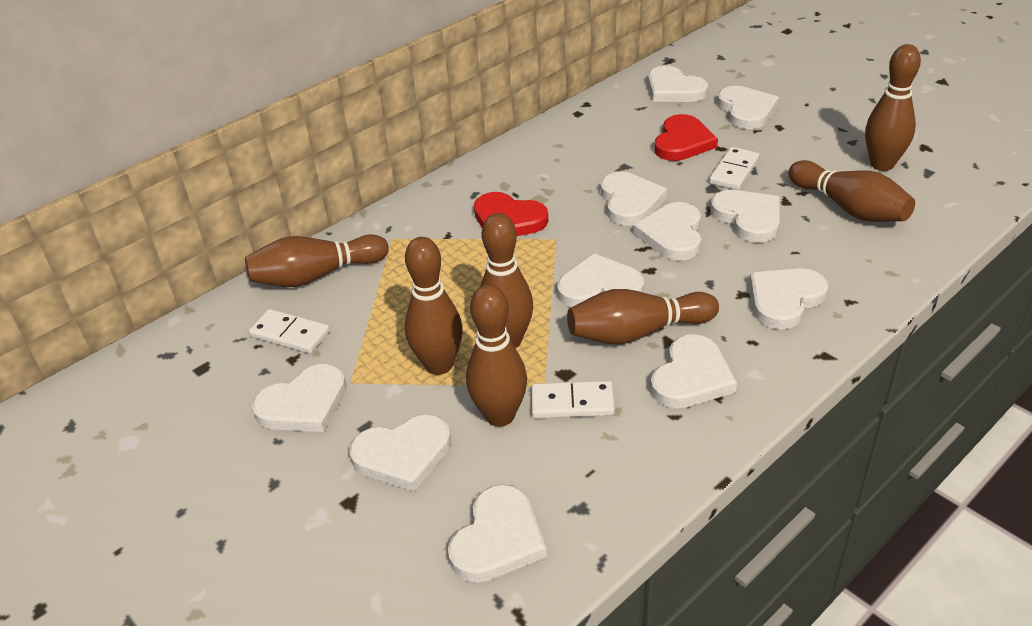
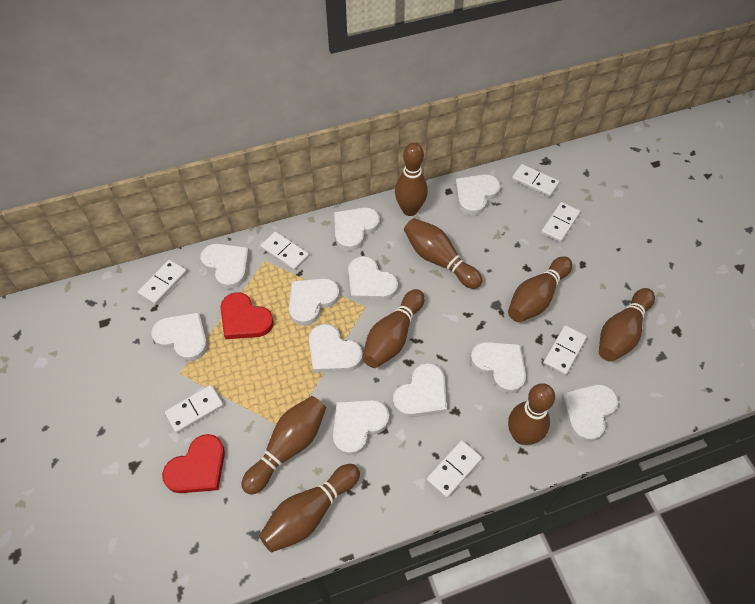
brown bowling pin: 7 -> 8
white domino: 3 -> 7

